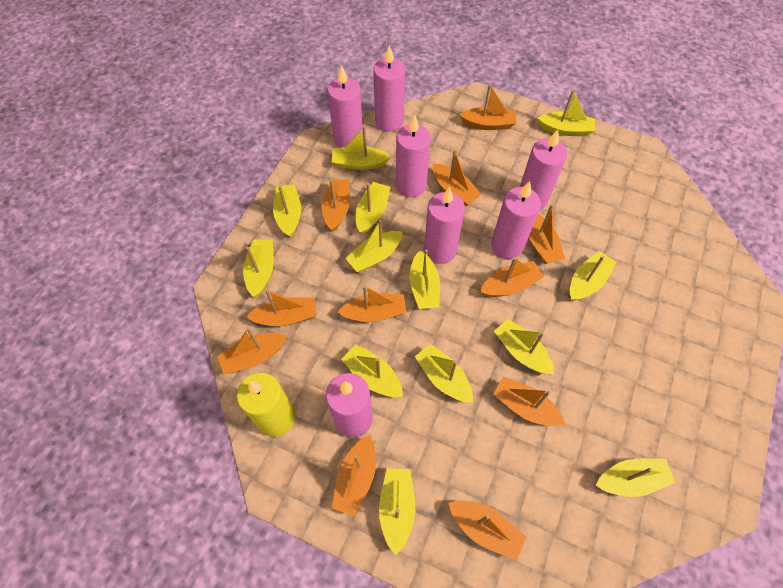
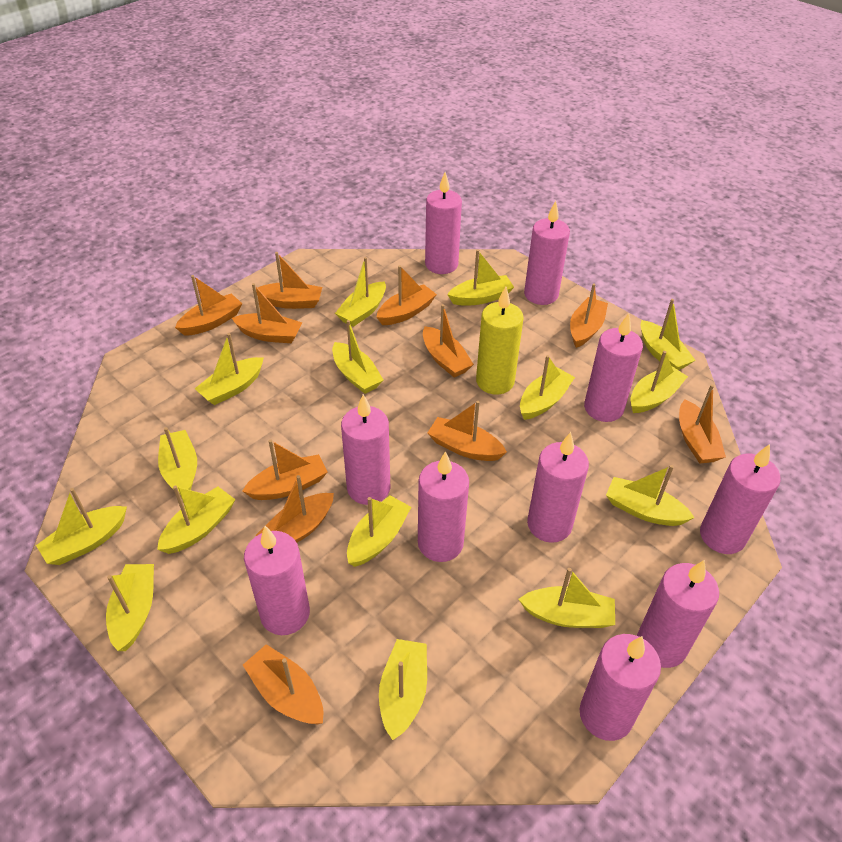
pink candle: 7 -> 10
yellow boat: 13 -> 15

